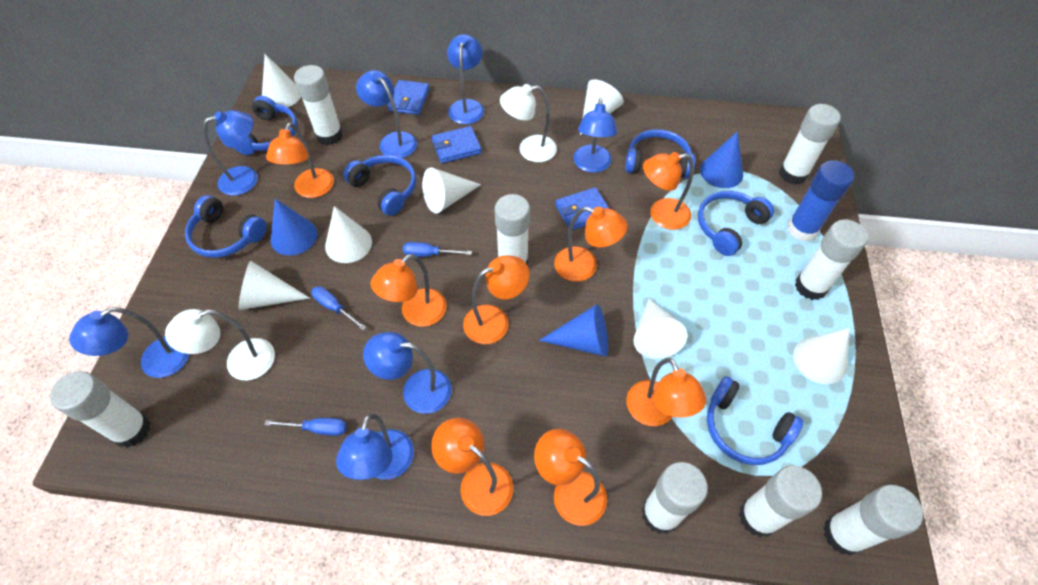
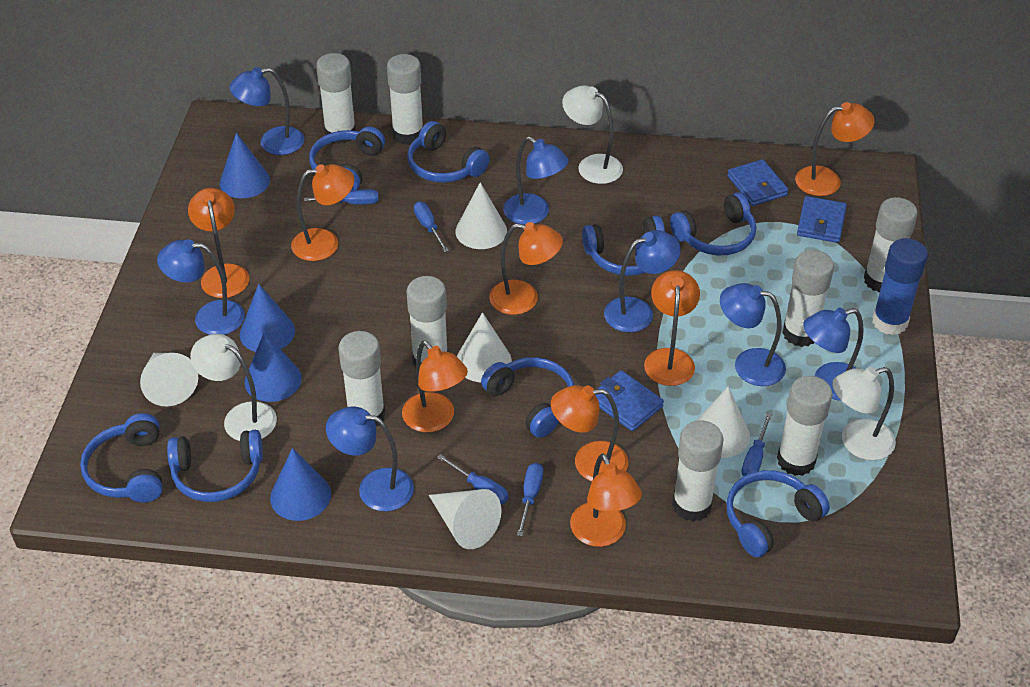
blue cone: 3 -> 4
blue headphones: 6 -> 8
blue screwdriver: 3 -> 5
white cone: 7 -> 5
white lamp: 2 -> 3

